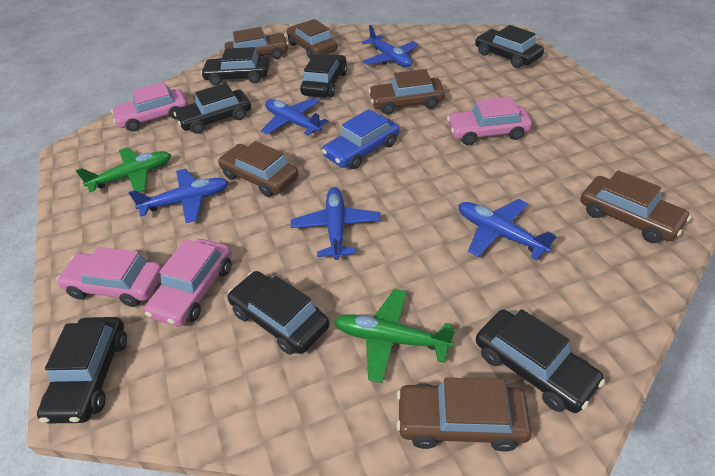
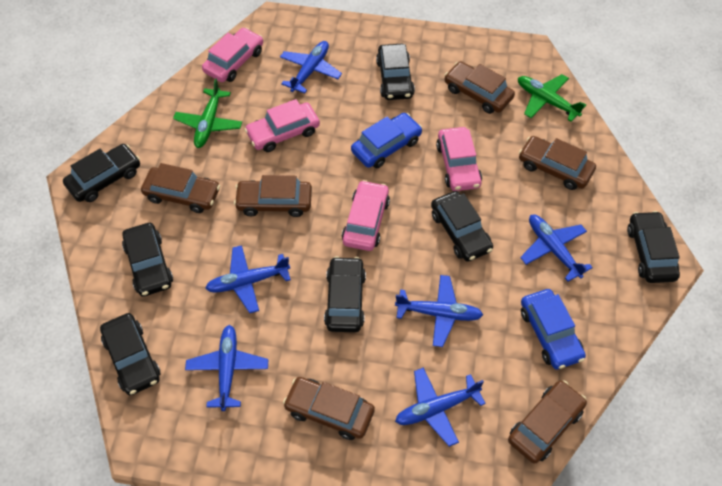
blue car: 1 -> 2
blue plane: 5 -> 6

